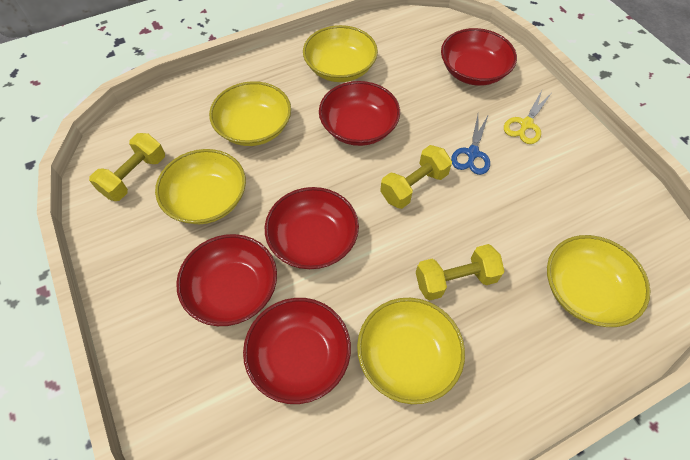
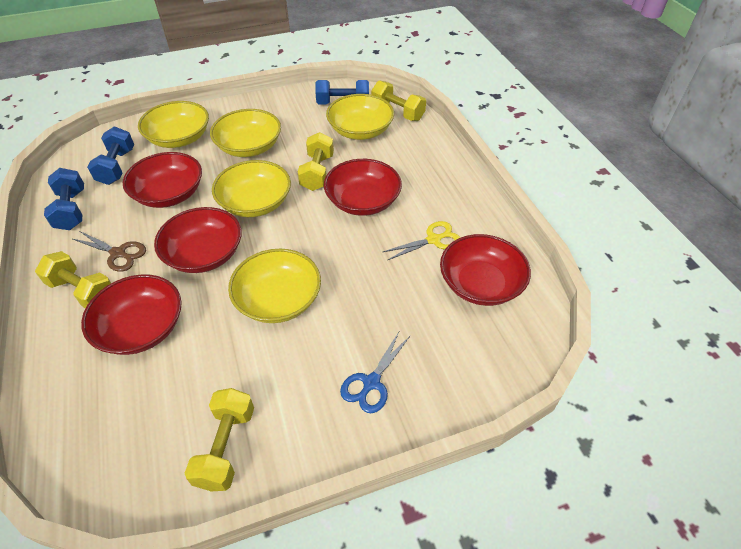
blue dumbbell: 0 -> 3
brown scissors: 0 -> 1
yellow dumbbell: 3 -> 4

